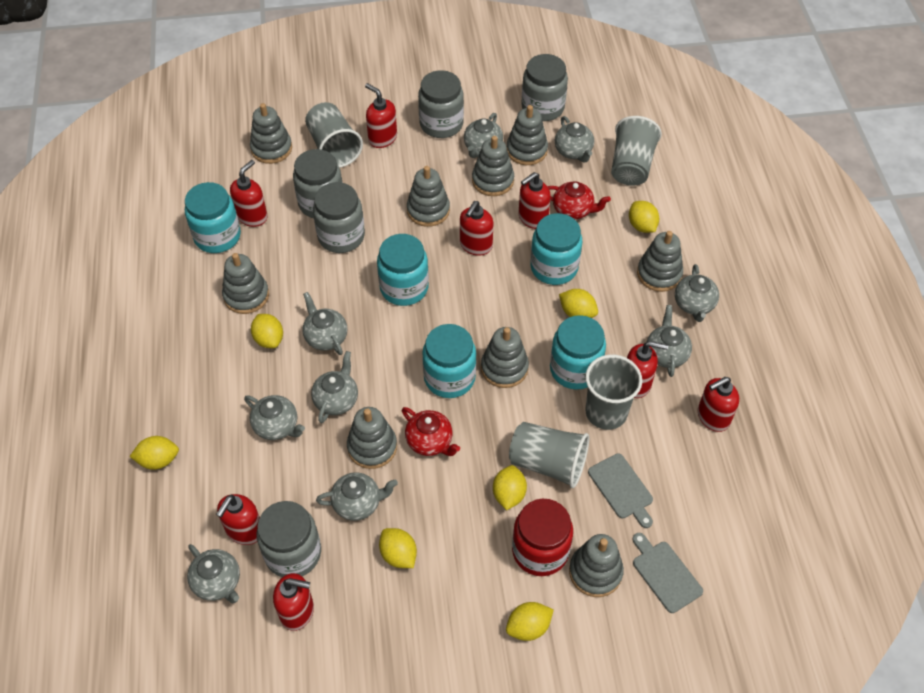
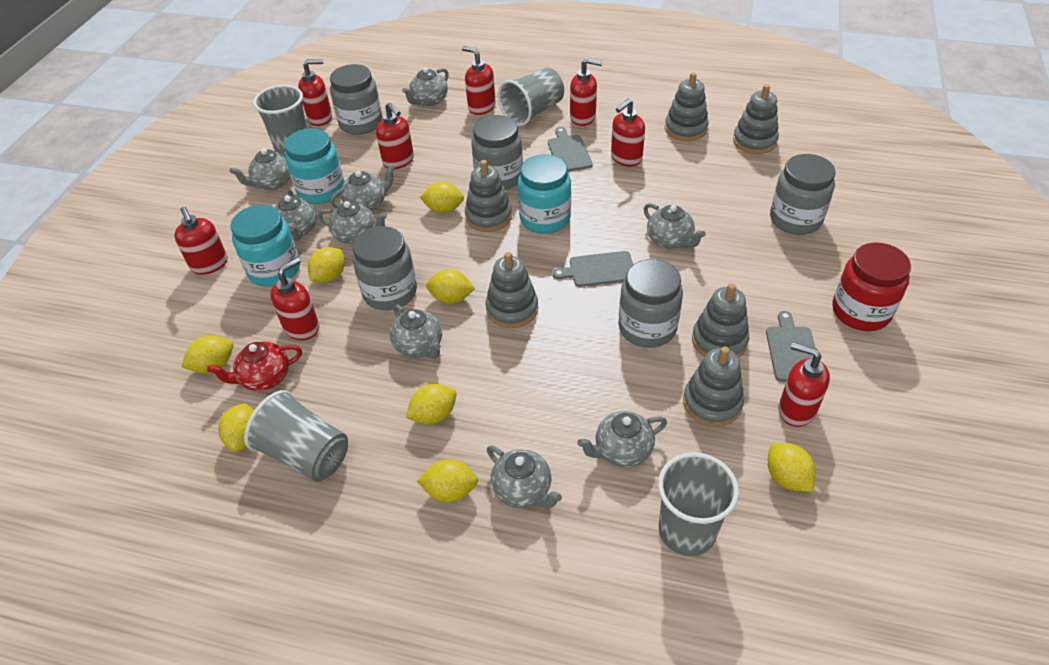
grey cutting board: 2 -> 3
grey stacking toy: 9 -> 6
red teapot: 2 -> 1
turquoise jar: 5 -> 3
yellow lemon: 7 -> 8

